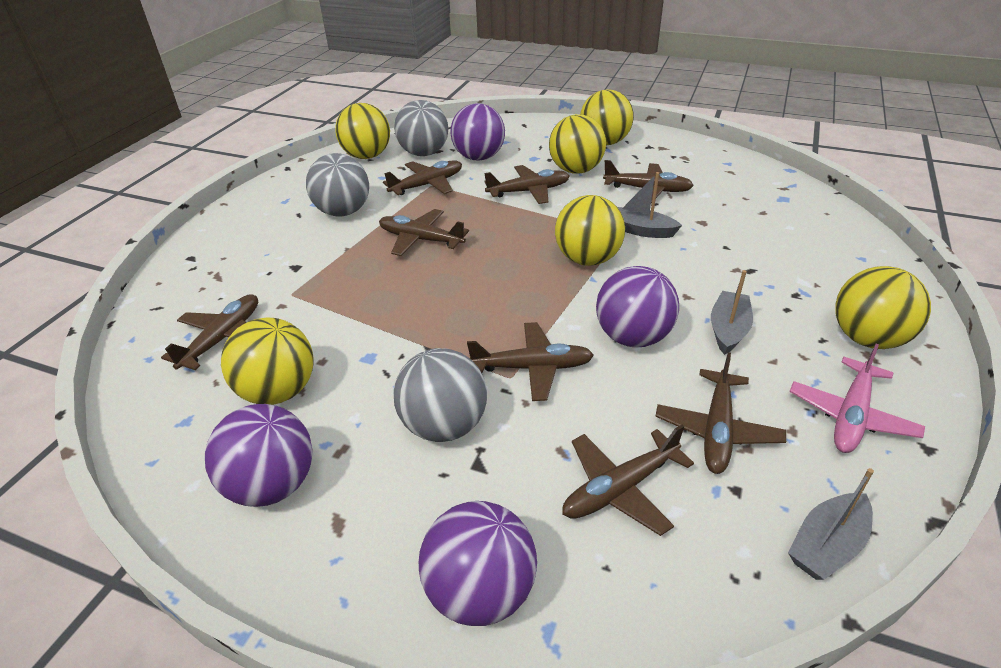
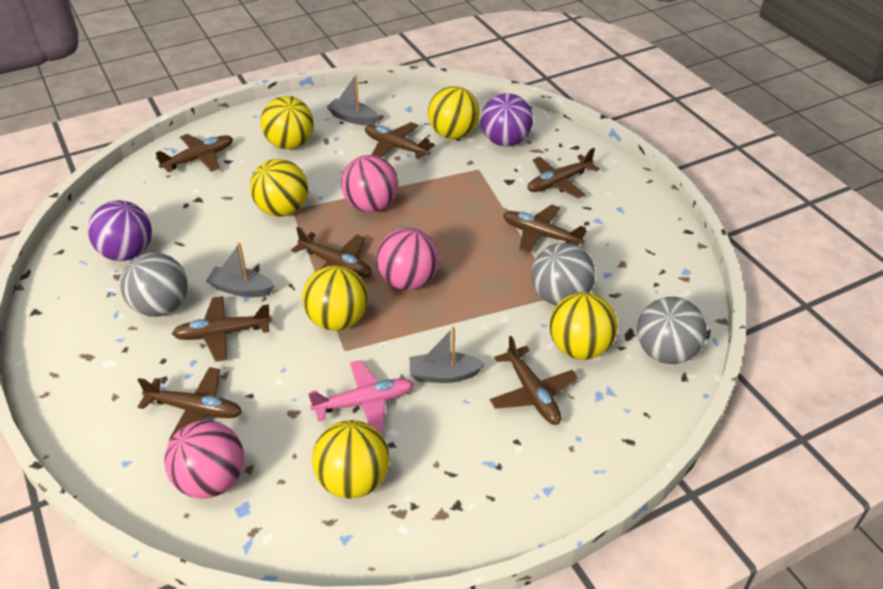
pink ball: 0 -> 3
purple ball: 4 -> 2

